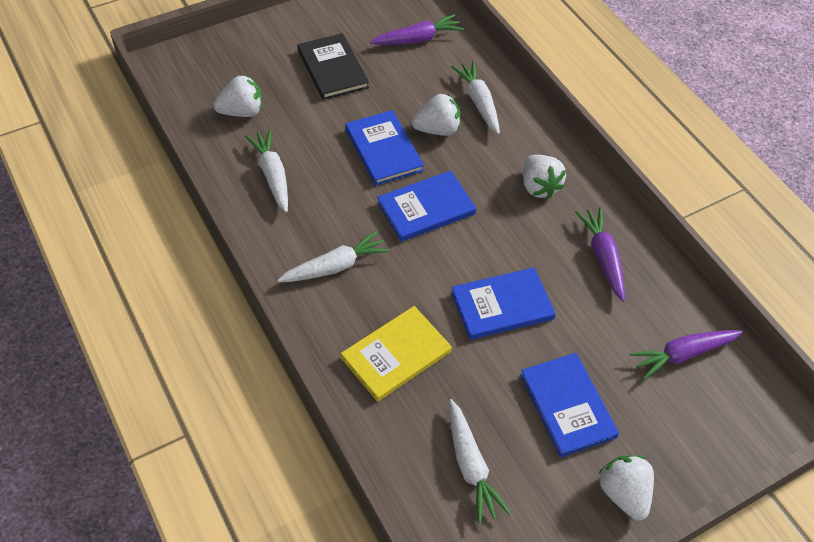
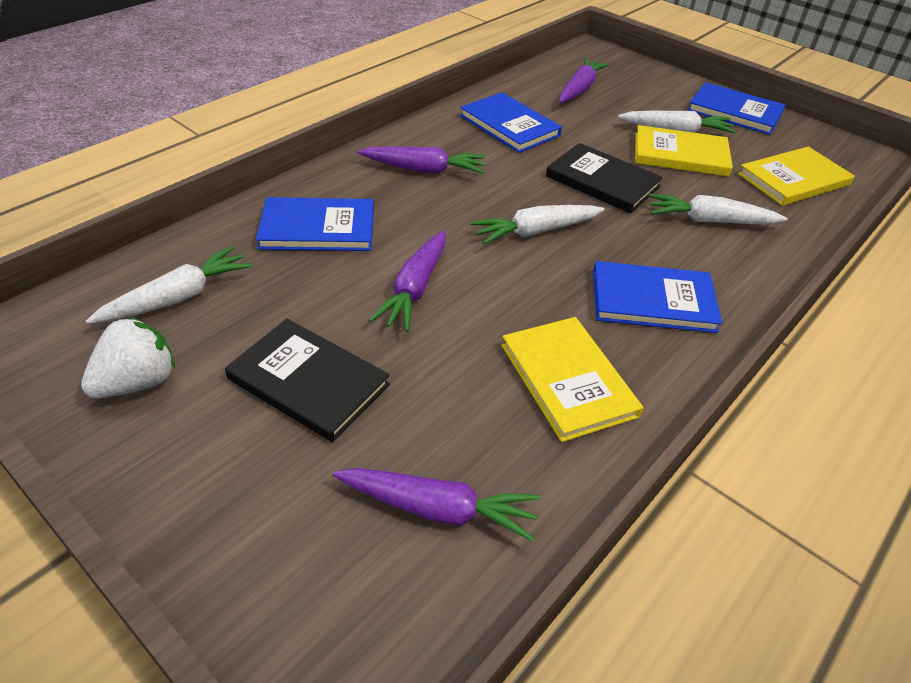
black book: 1 -> 2
purple carrot: 3 -> 4
white strawberry: 4 -> 1
yellow book: 1 -> 3

